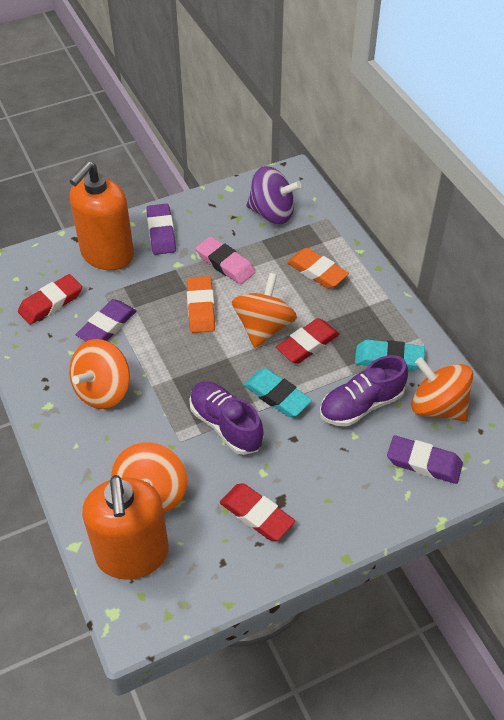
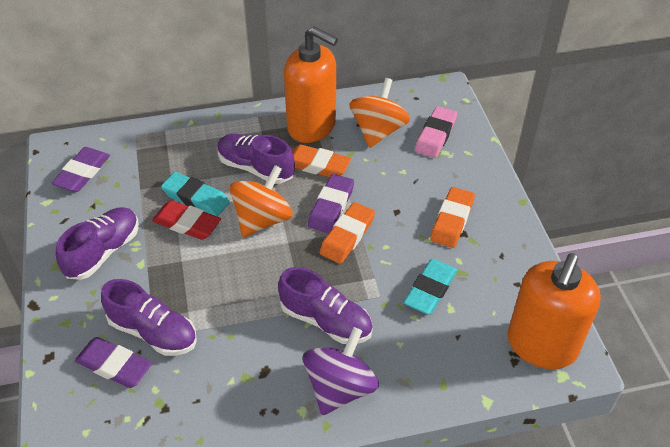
orange eraser: 2 -> 3
orange spinning top: 4 -> 2
purple shoe: 2 -> 4
red eraser: 3 -> 1

